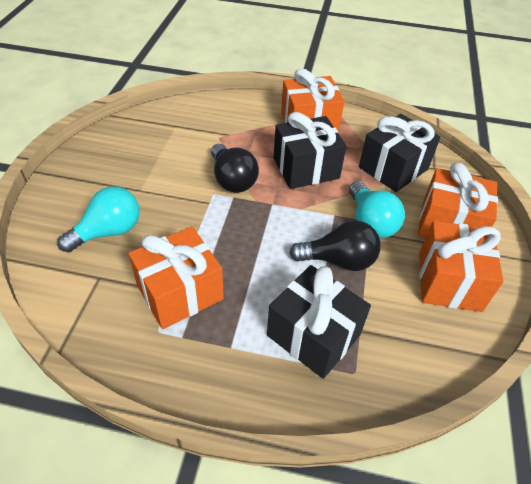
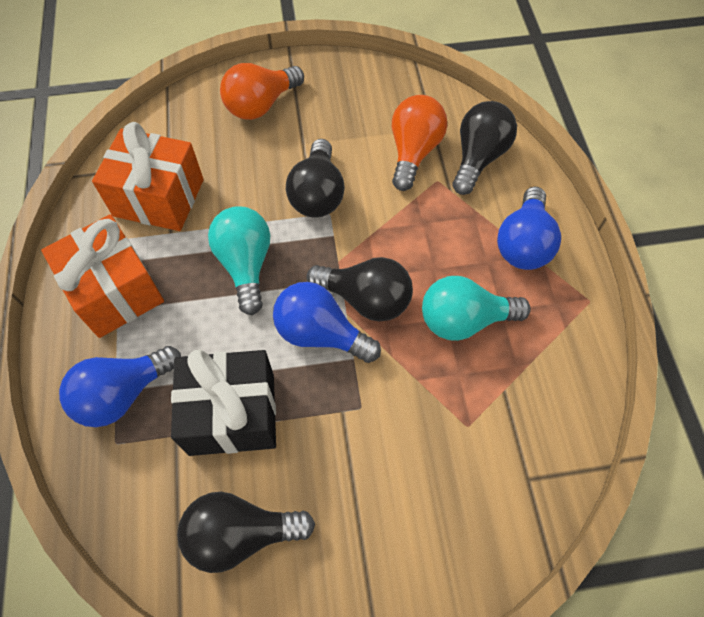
black gift: 3 -> 1
black light bulb: 2 -> 4
blue light bulb: 0 -> 3
orange gift: 4 -> 2
orange light bulb: 0 -> 2

